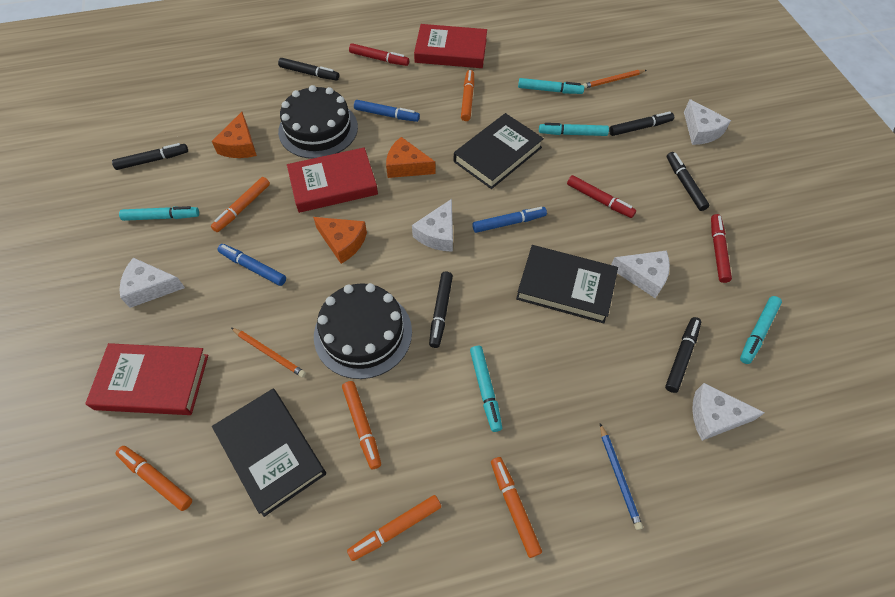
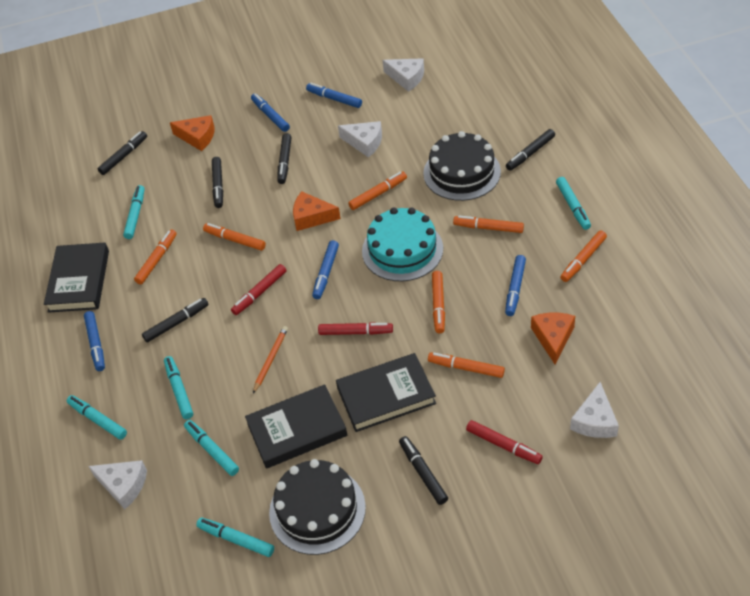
blue marker: 3 -> 5
blue pencil: 1 -> 0
orange marker: 6 -> 7
orange pencil: 2 -> 1
red book: 3 -> 0
turquoise cake: 0 -> 1
turquoise marker: 5 -> 6
white cheese: 5 -> 4

